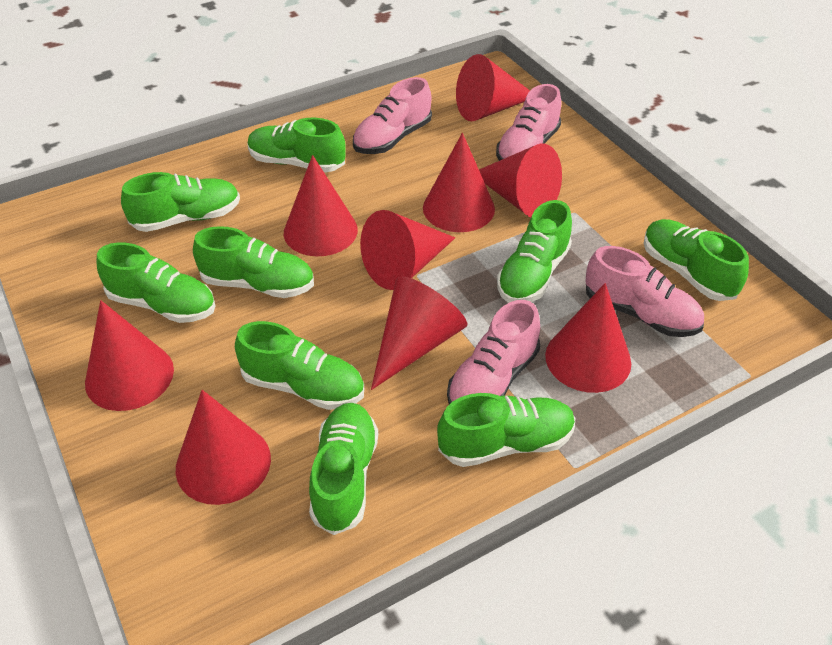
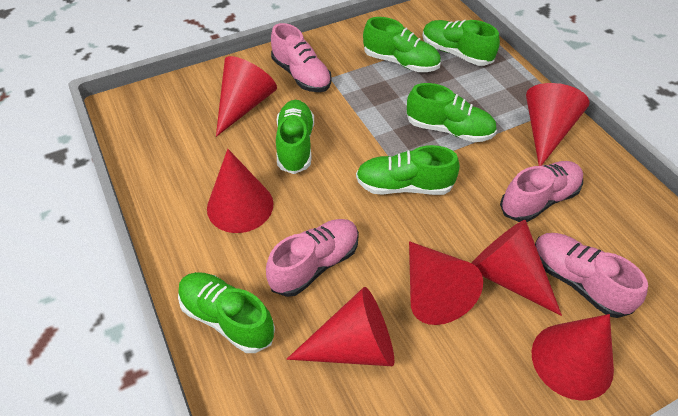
green shoe: 9 -> 6
red cone: 9 -> 7

